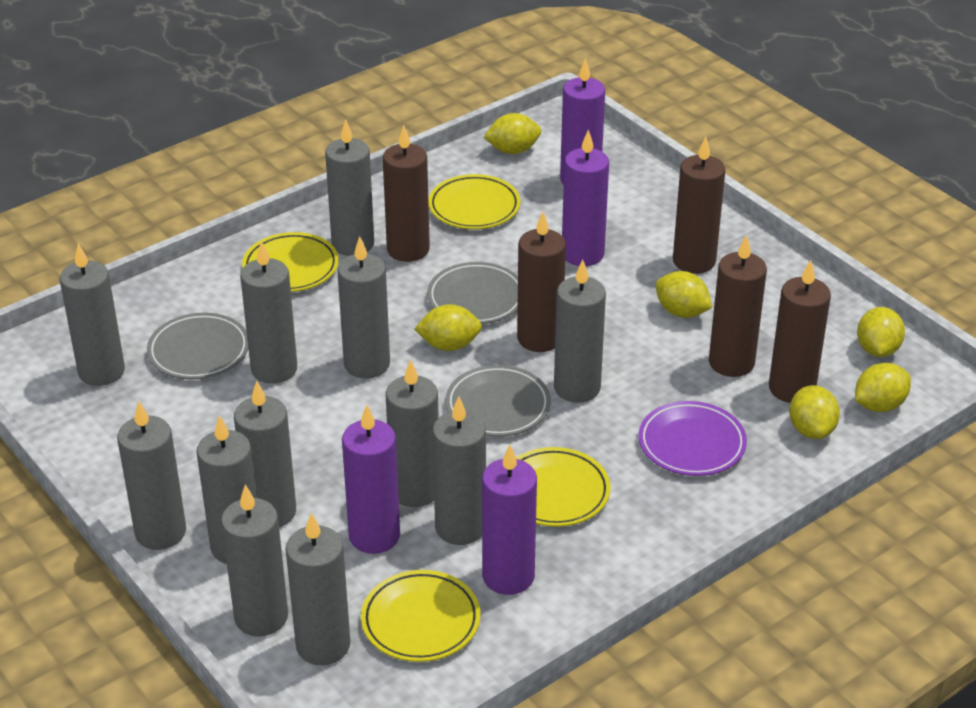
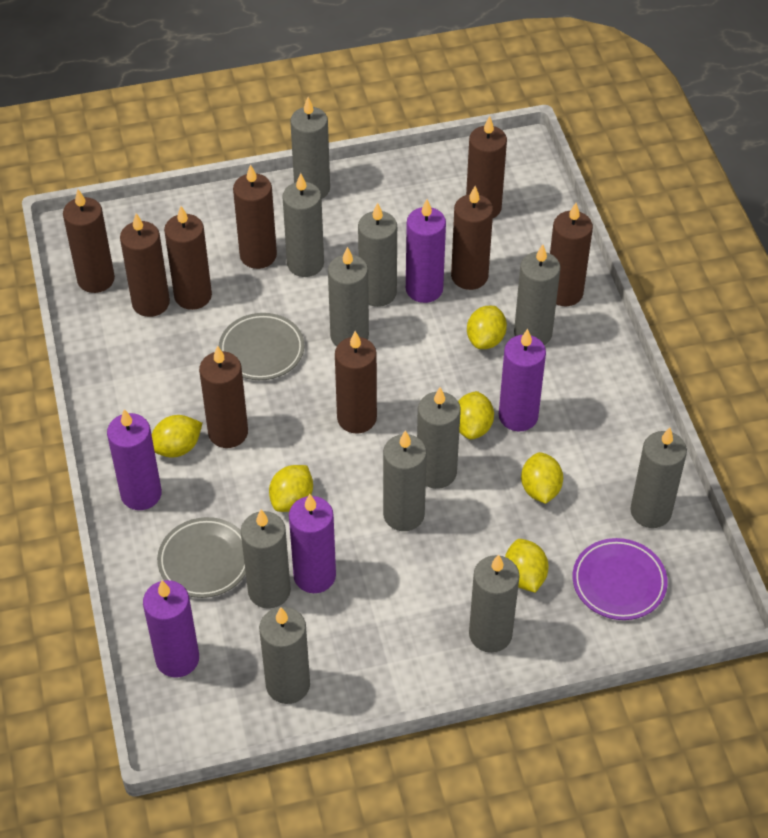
brown candle: 5 -> 9
grey candle: 12 -> 11
grey plate: 3 -> 2
purple candle: 4 -> 5
yellow plate: 4 -> 0

